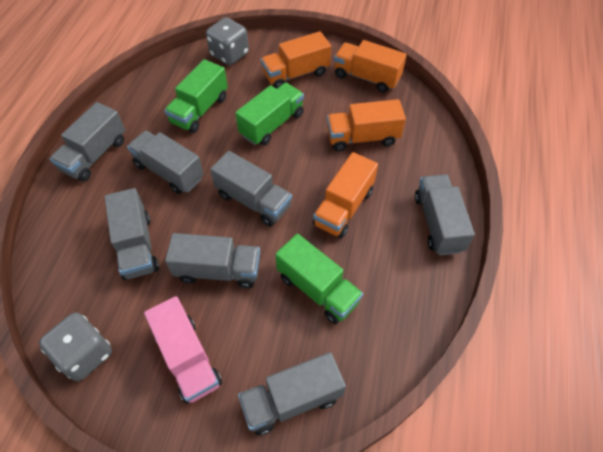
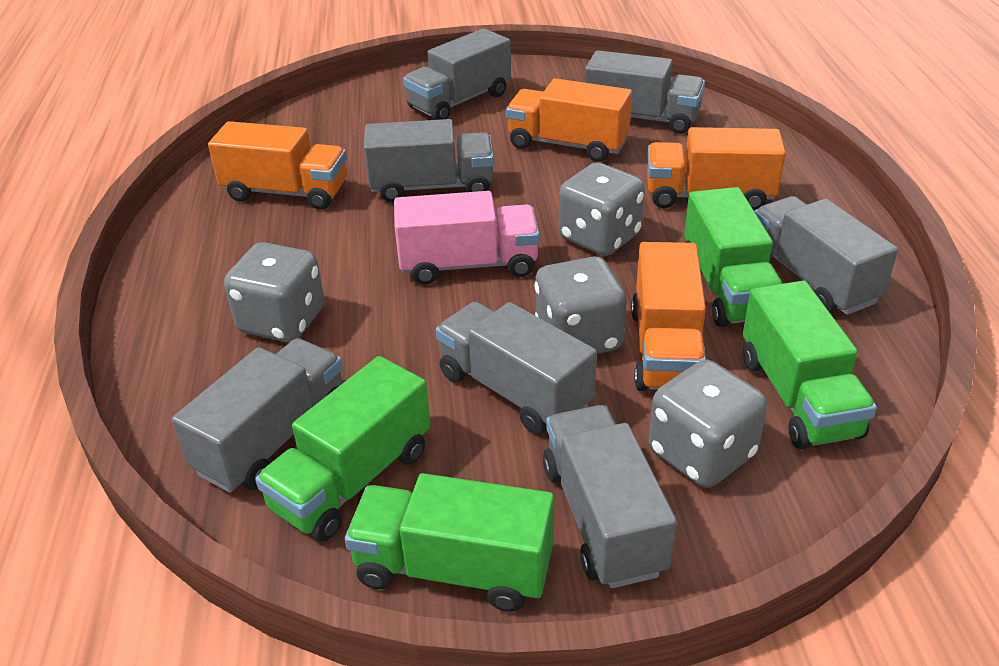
green truck: 3 -> 4
grey dice: 2 -> 4

